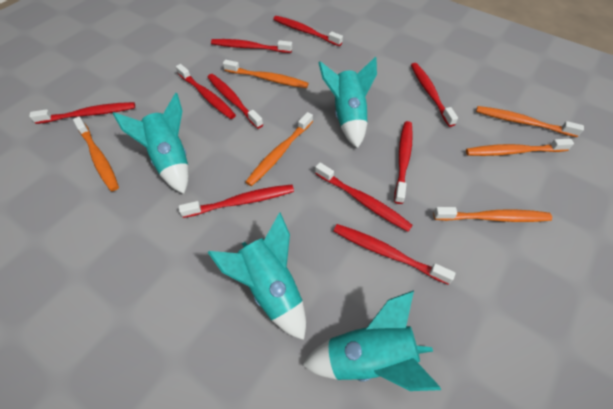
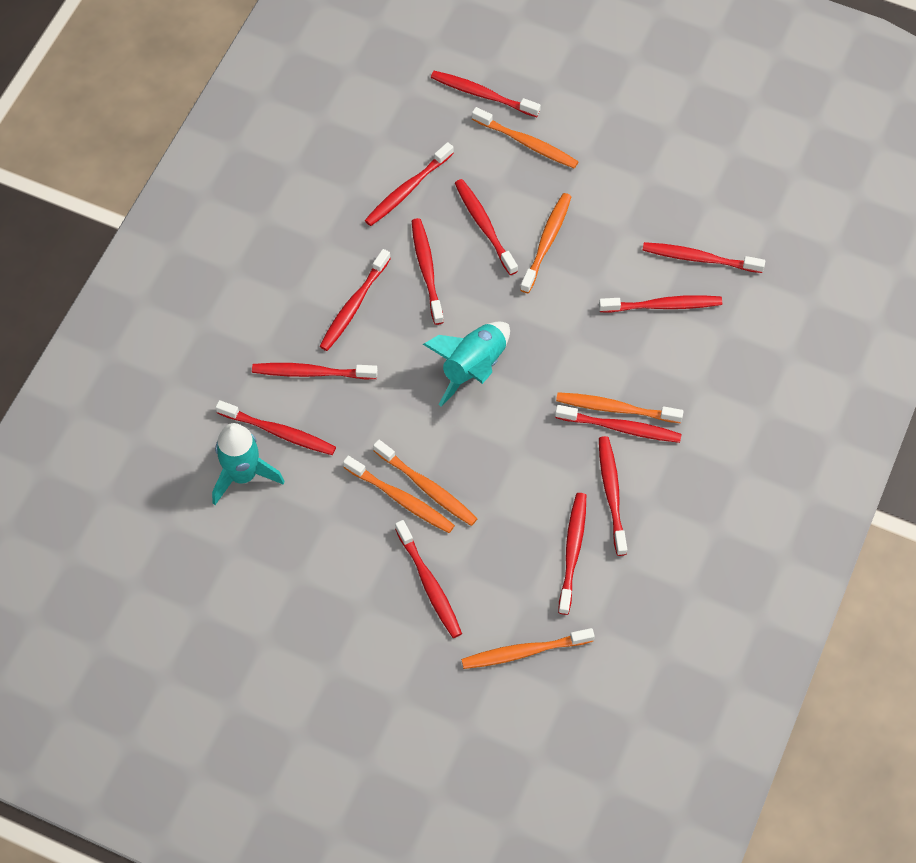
red toothbrush: 10 -> 13
turquoise rocket: 4 -> 2

